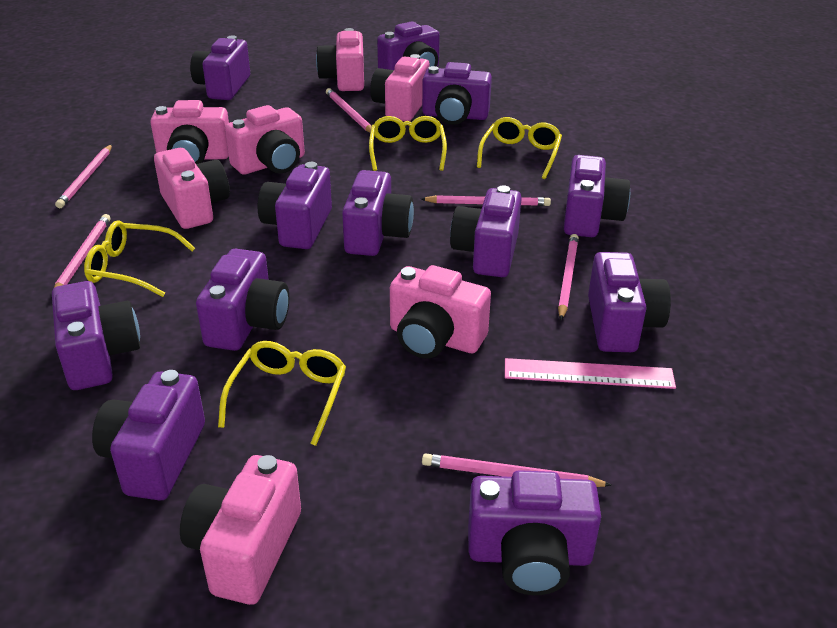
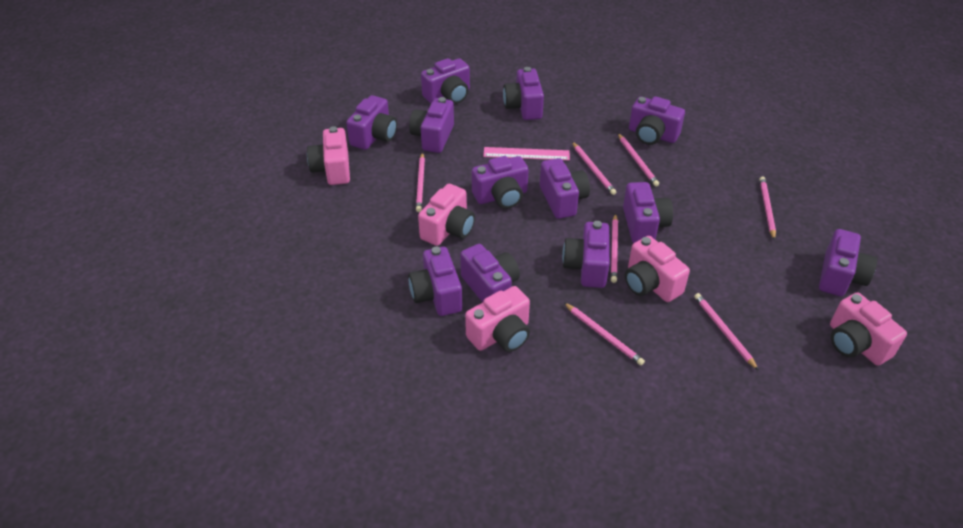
pink camera: 7 -> 5
pink pencil: 6 -> 7
yellow glasses: 4 -> 0

